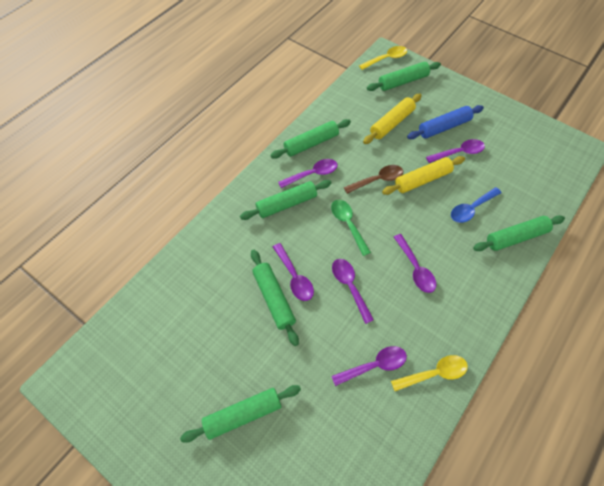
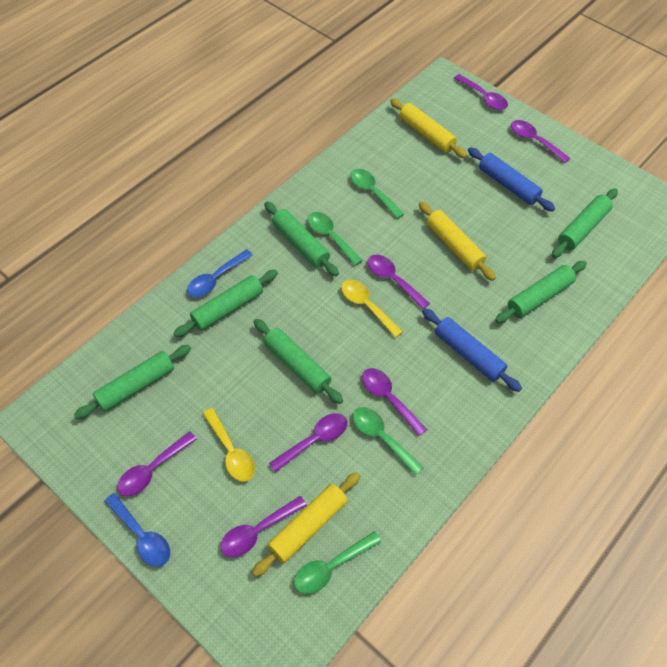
blue rolling pin: 1 -> 2
blue spoon: 1 -> 2
brown spoon: 1 -> 0
green spoon: 1 -> 4
purple spoon: 6 -> 7
yellow rolling pin: 2 -> 3

